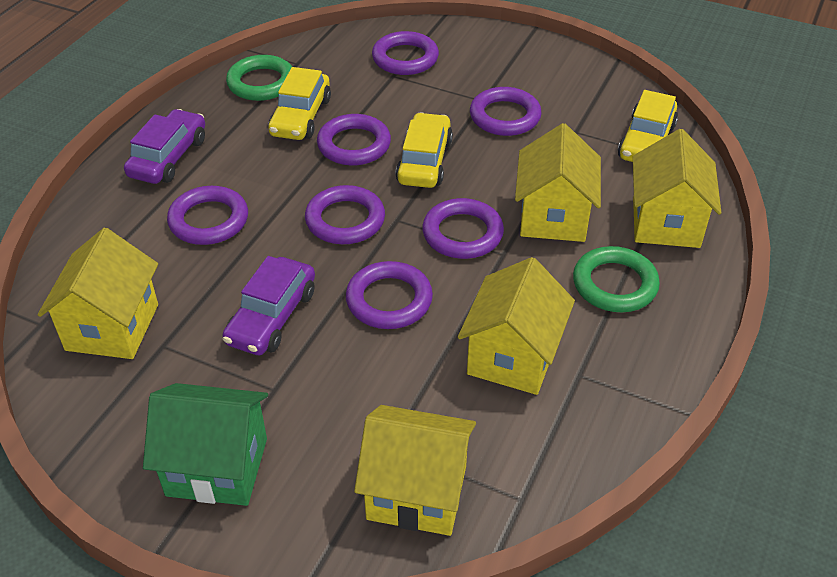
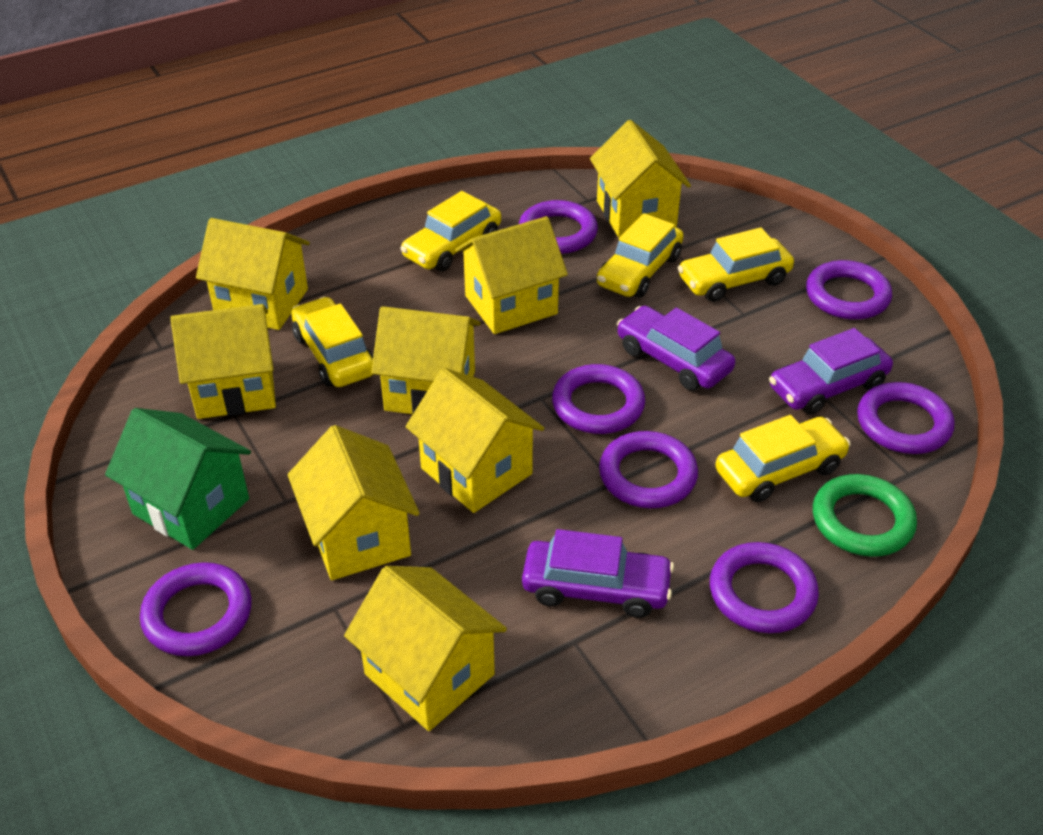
green ring: 2 -> 1
purple car: 2 -> 3
yellow car: 3 -> 5
yellow house: 5 -> 8

